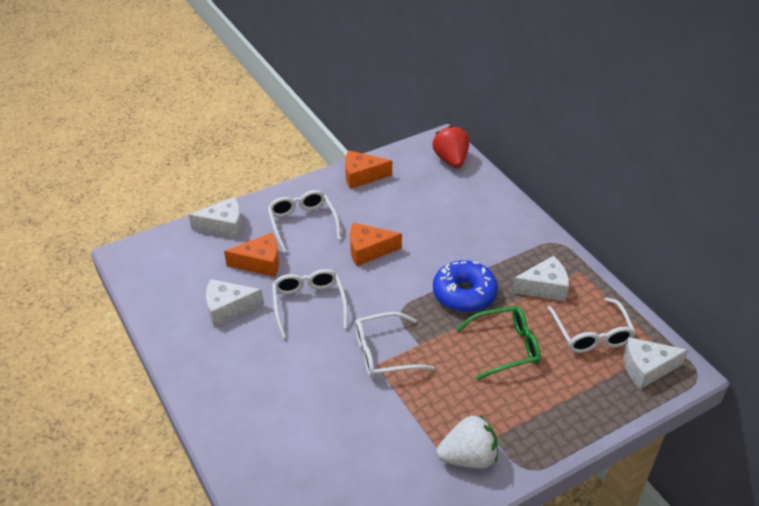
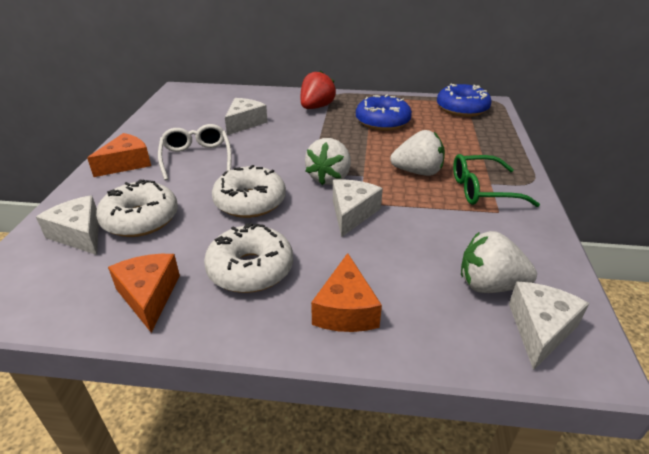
blue donut: 1 -> 2
white donut: 0 -> 3
white glasses: 4 -> 1
white strawberry: 1 -> 3

